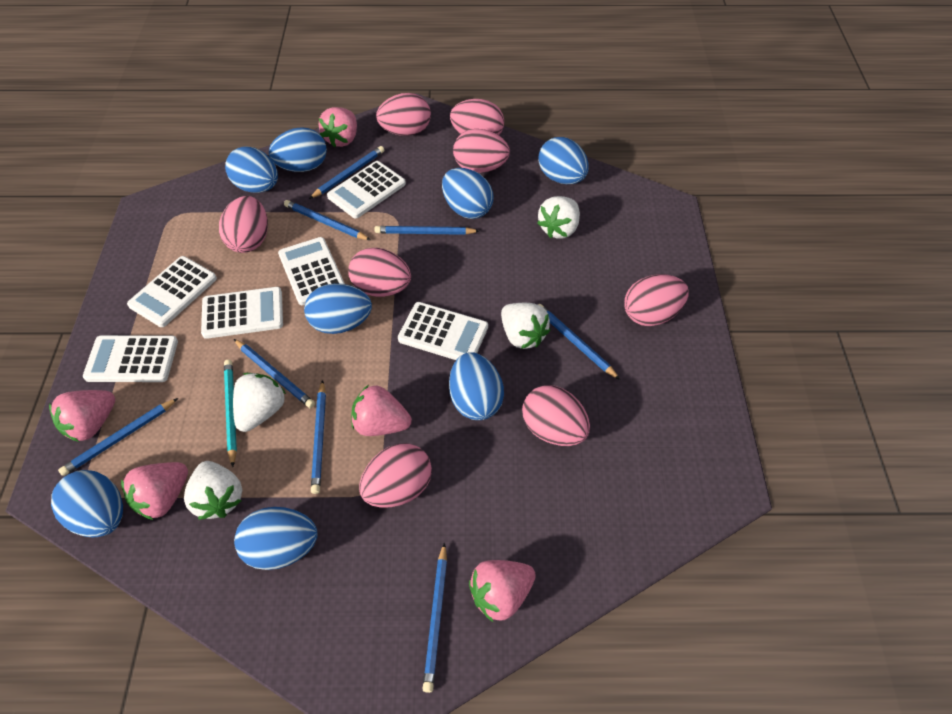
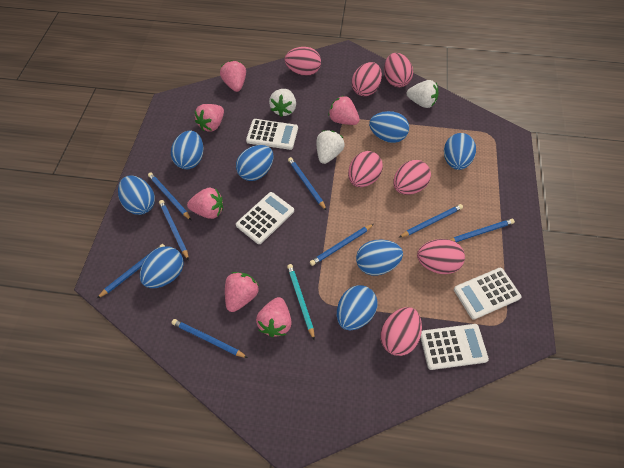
pink egg: 8 -> 7
pink strawberry: 5 -> 6
white calculator: 6 -> 4
white strawberry: 4 -> 3

